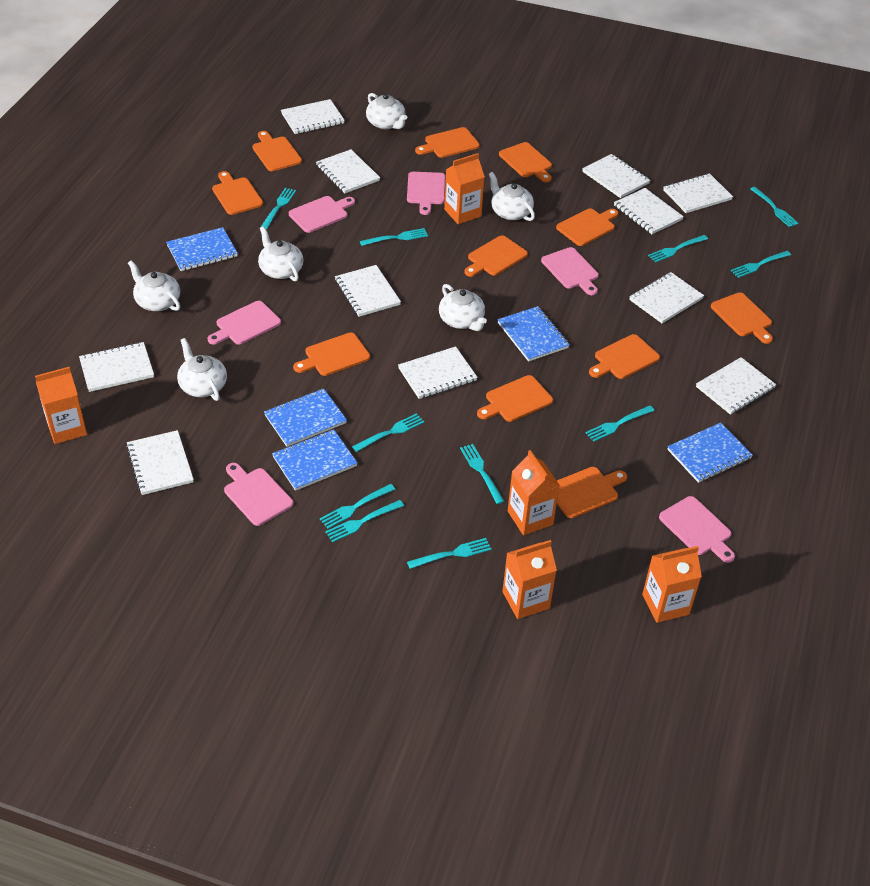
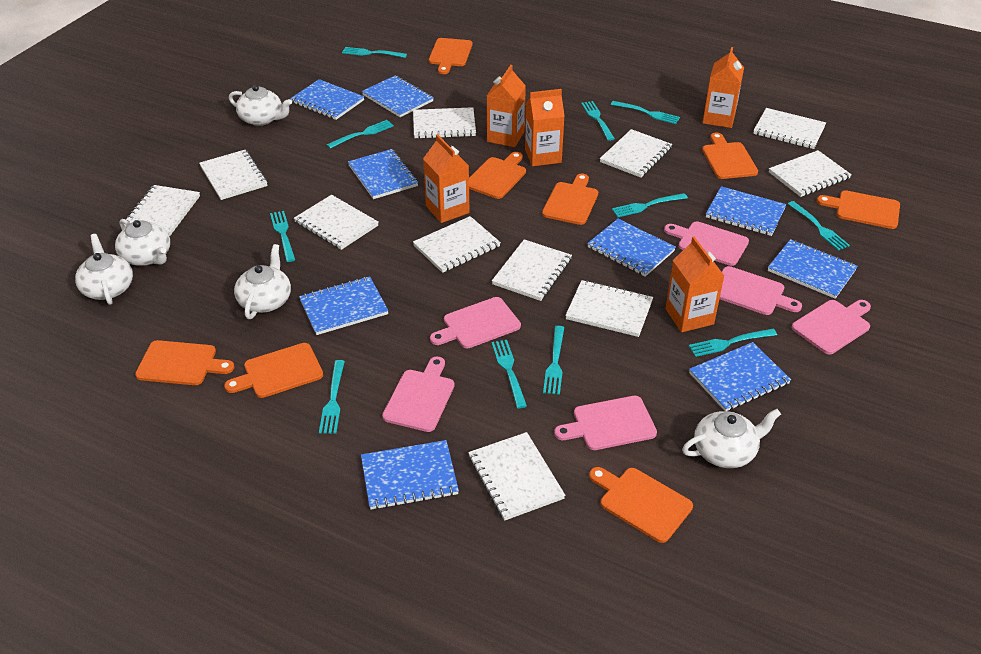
blue notebook: 5 -> 9
orange cutting board: 11 -> 8
white teapot: 6 -> 5

